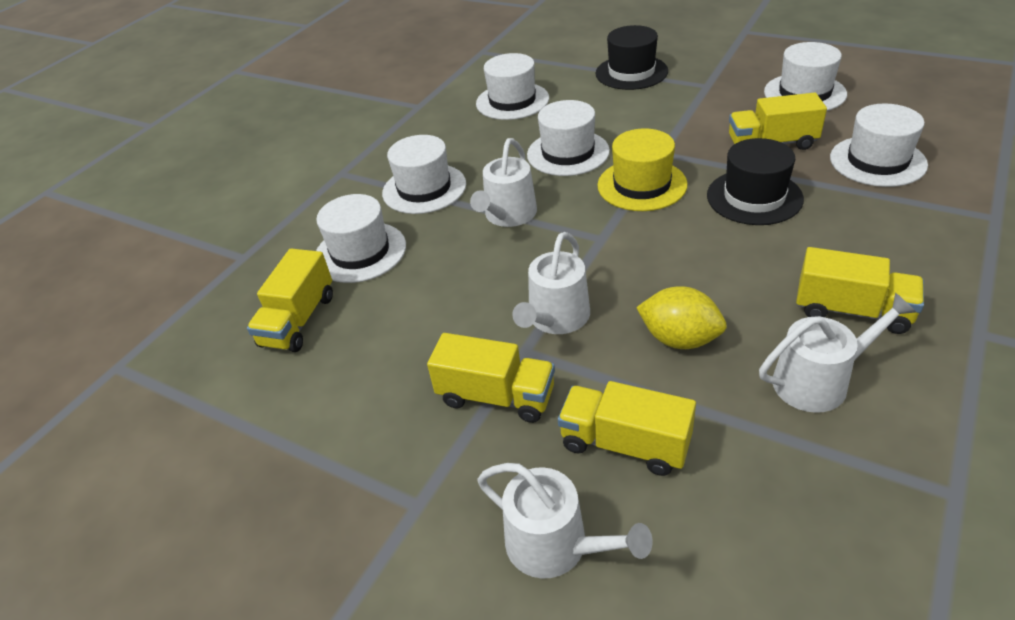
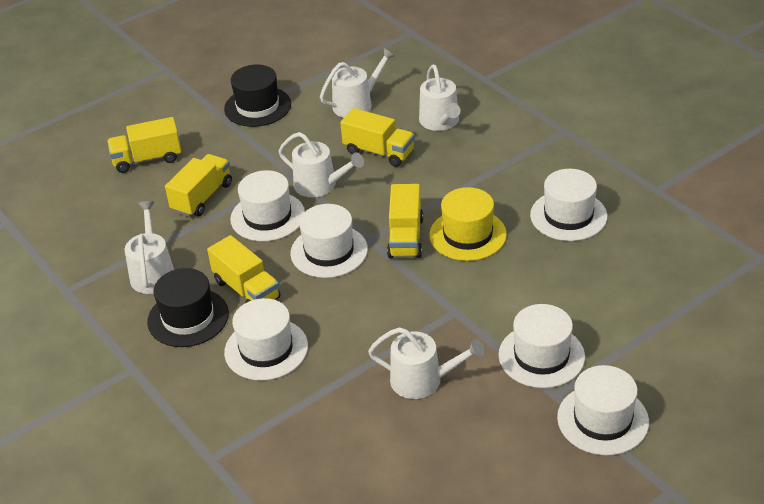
white watering can: 4 -> 5
yellow lemon: 1 -> 0

